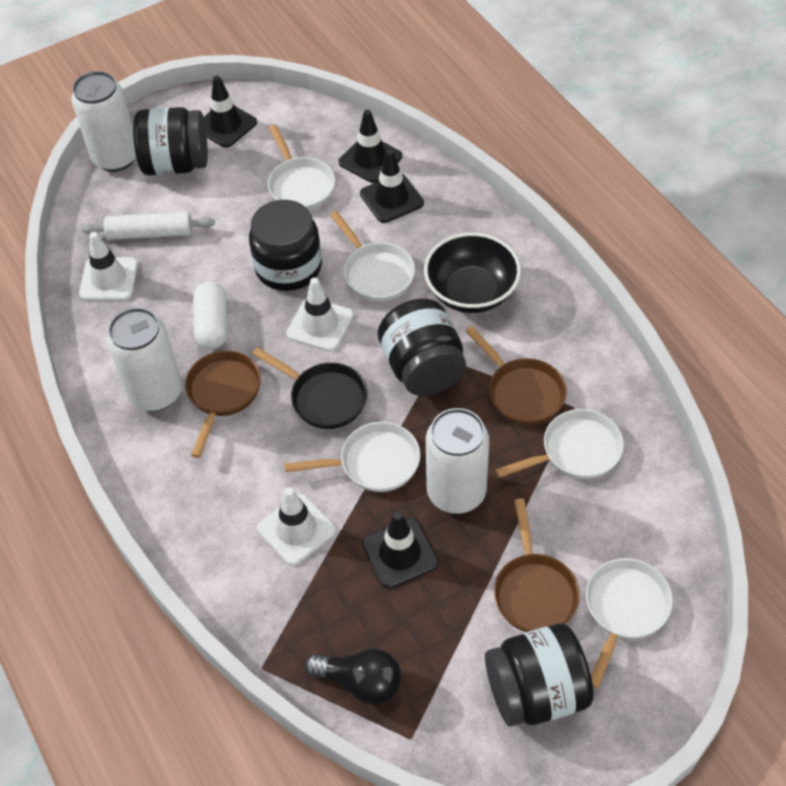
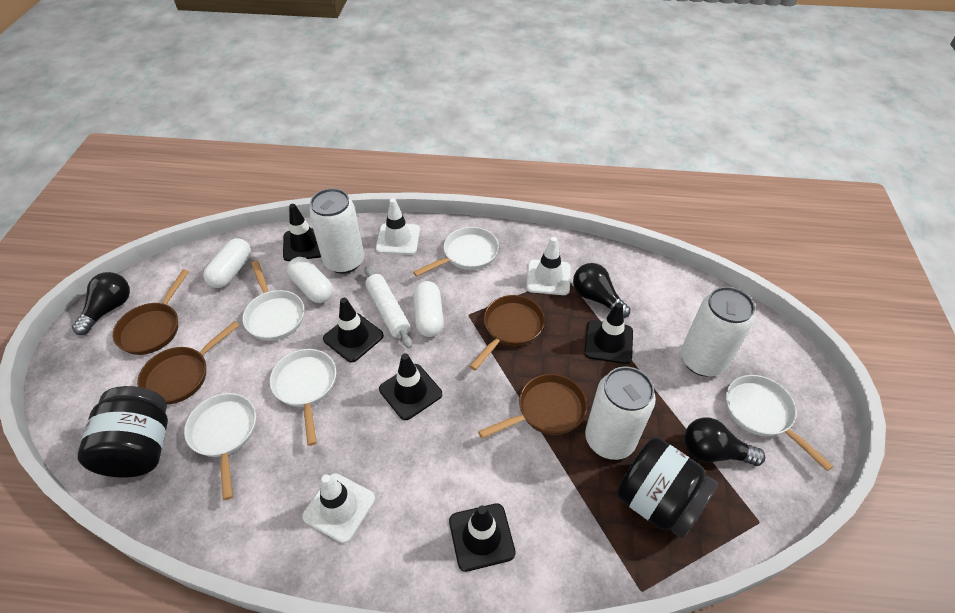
black bowl: 1 -> 0
black jar: 4 -> 2
black light bulb: 1 -> 3
black pan: 1 -> 0
black traffic cone: 4 -> 5
brown pan: 3 -> 4
white capsule: 1 -> 3

